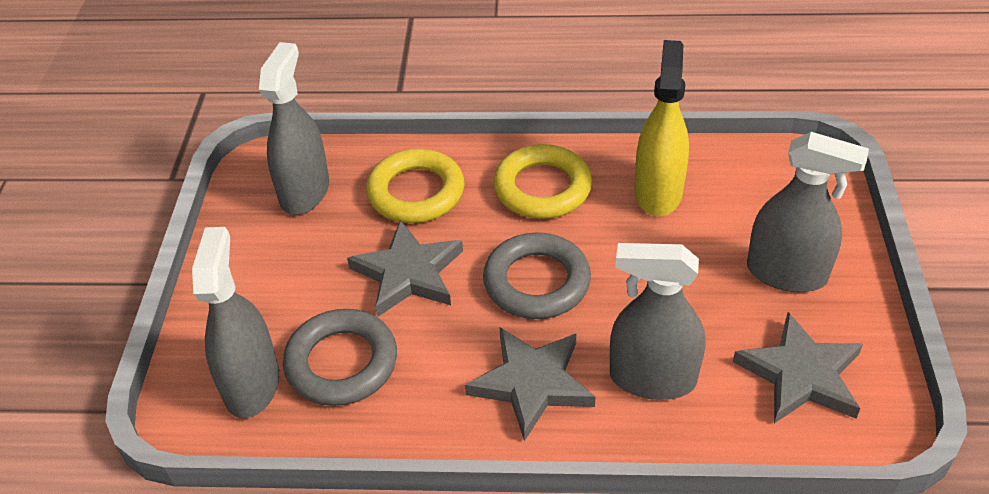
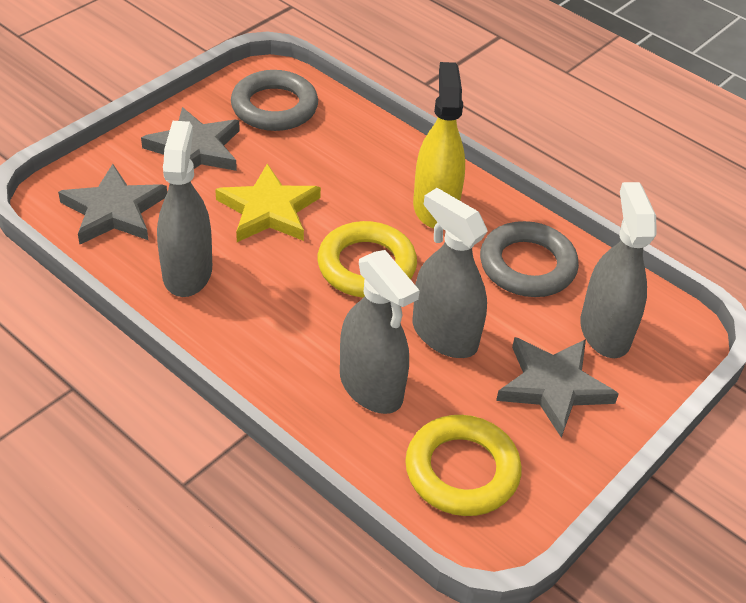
yellow star: 0 -> 1

